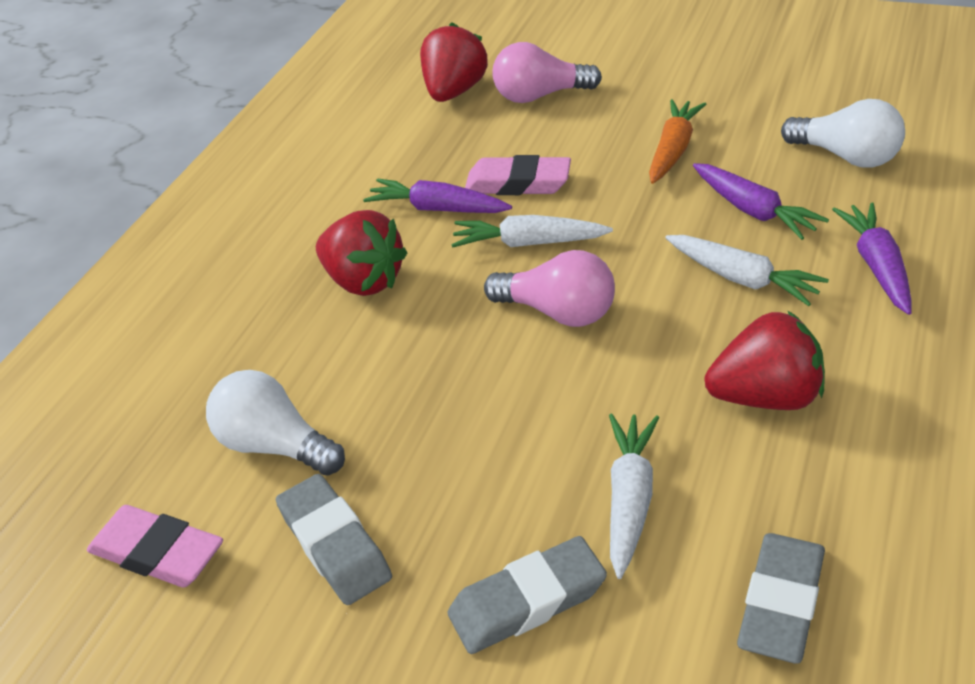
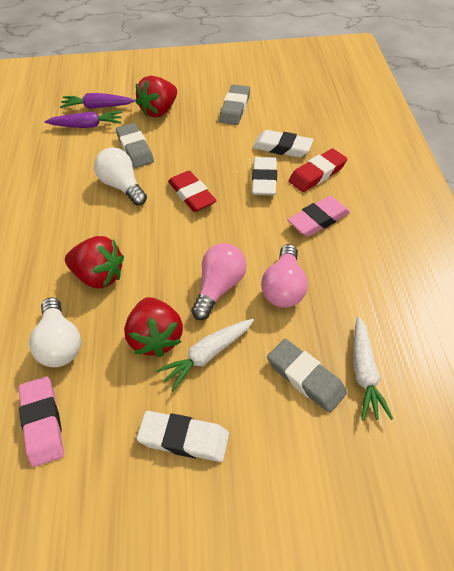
orange carrot: 1 -> 0
purple carrot: 3 -> 2
red eraser: 0 -> 2
white carrot: 3 -> 2
white eraser: 0 -> 3

